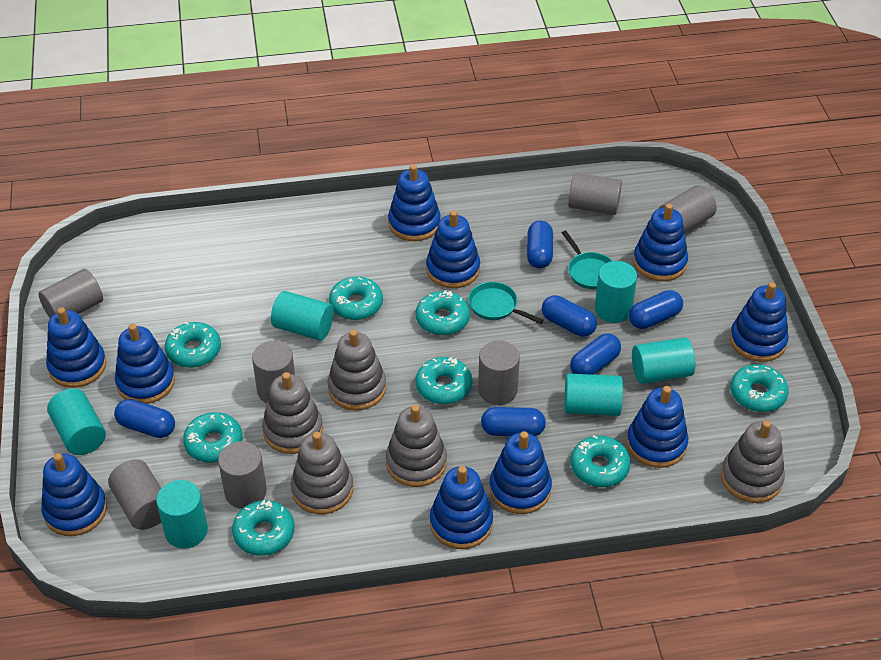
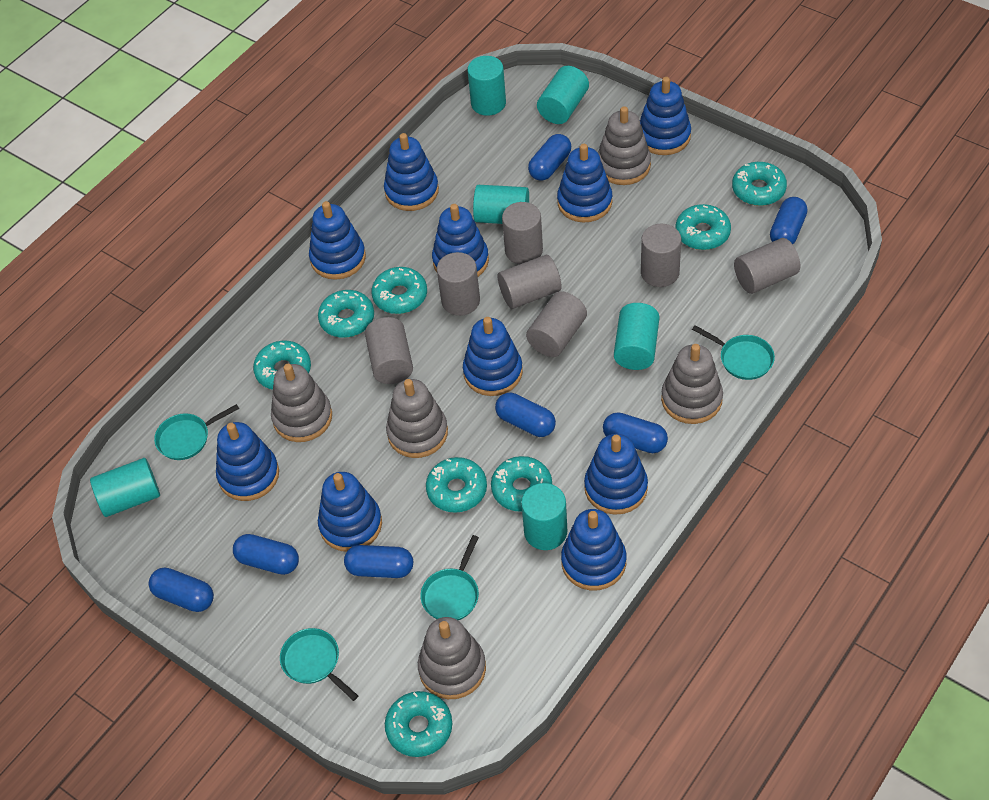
blue capsule: 6 -> 7
turquoise pan: 2 -> 4

